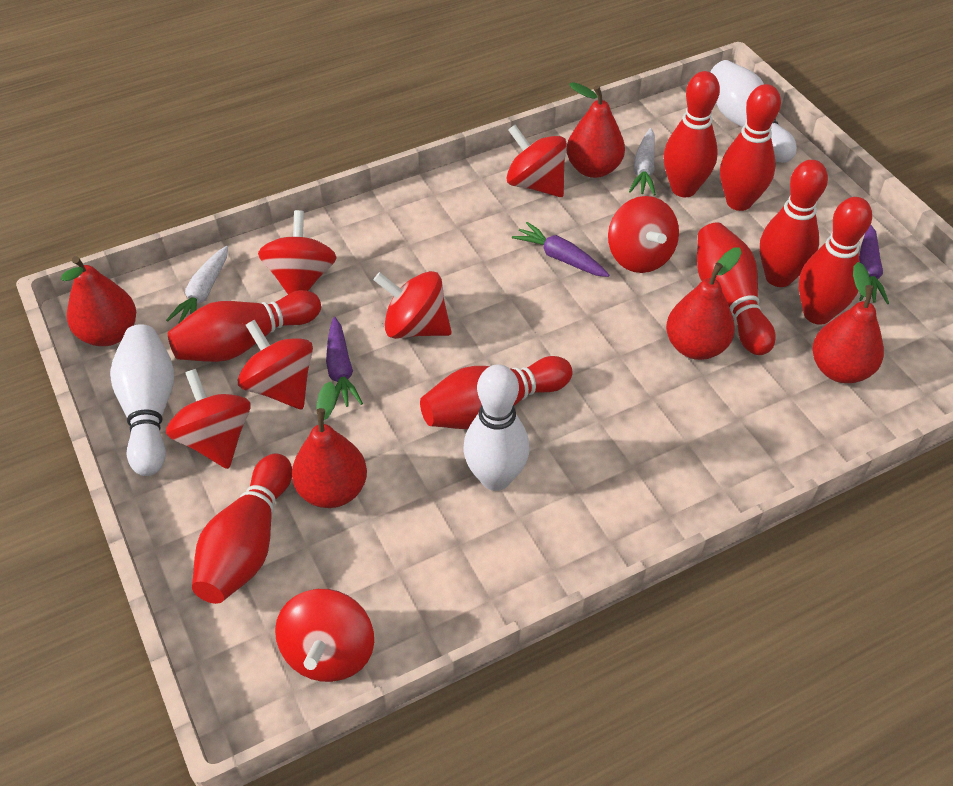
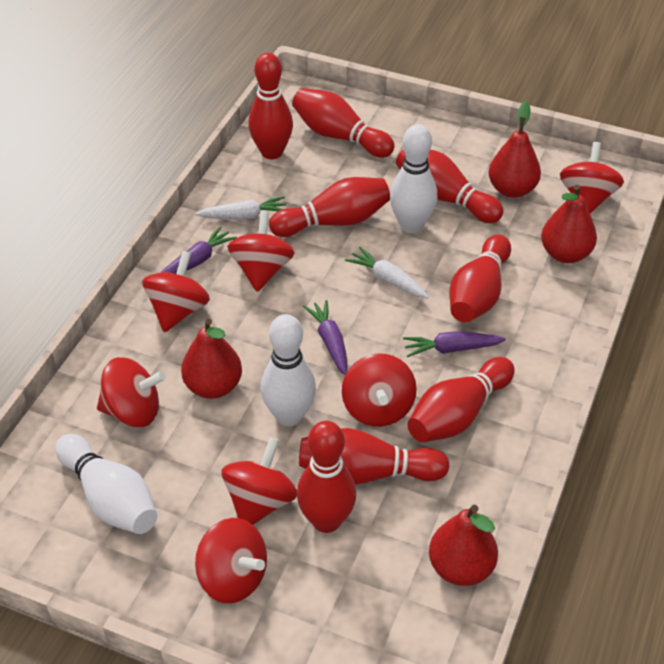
red pear: 5 -> 4

